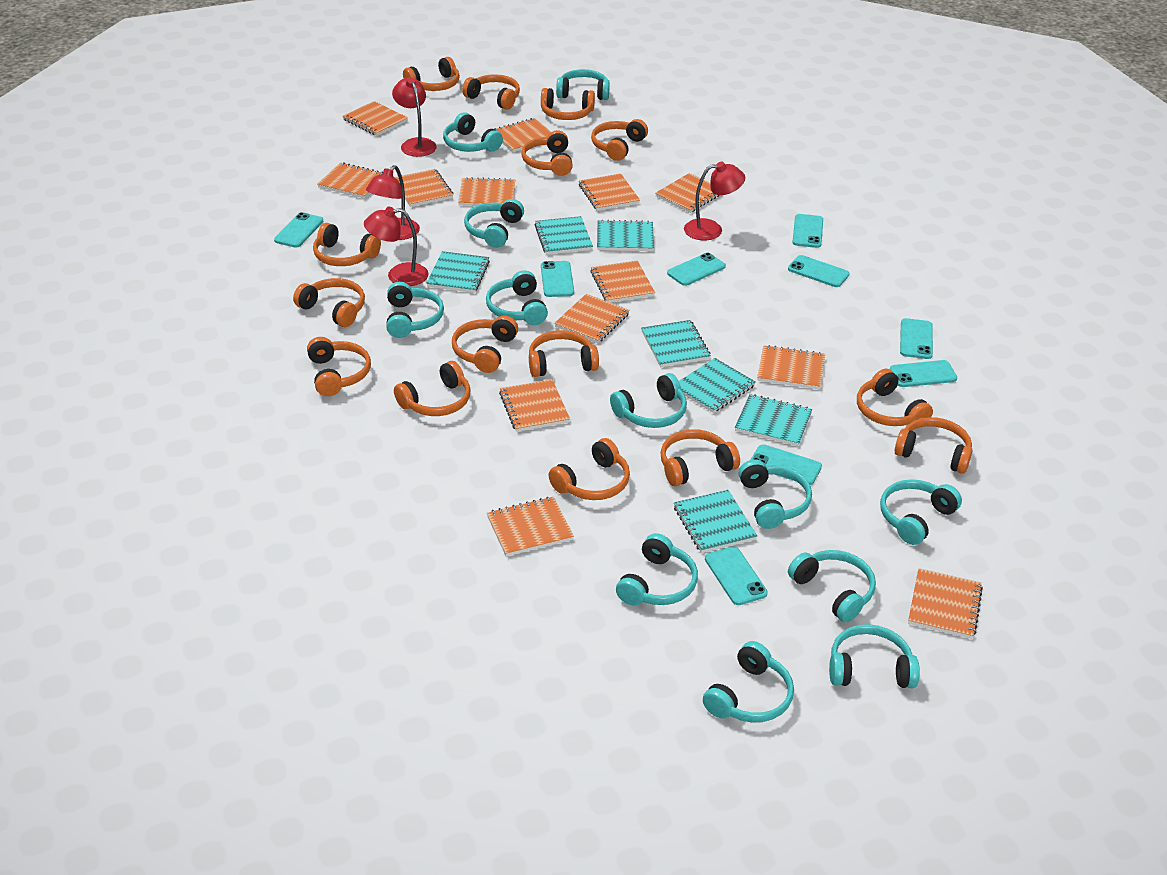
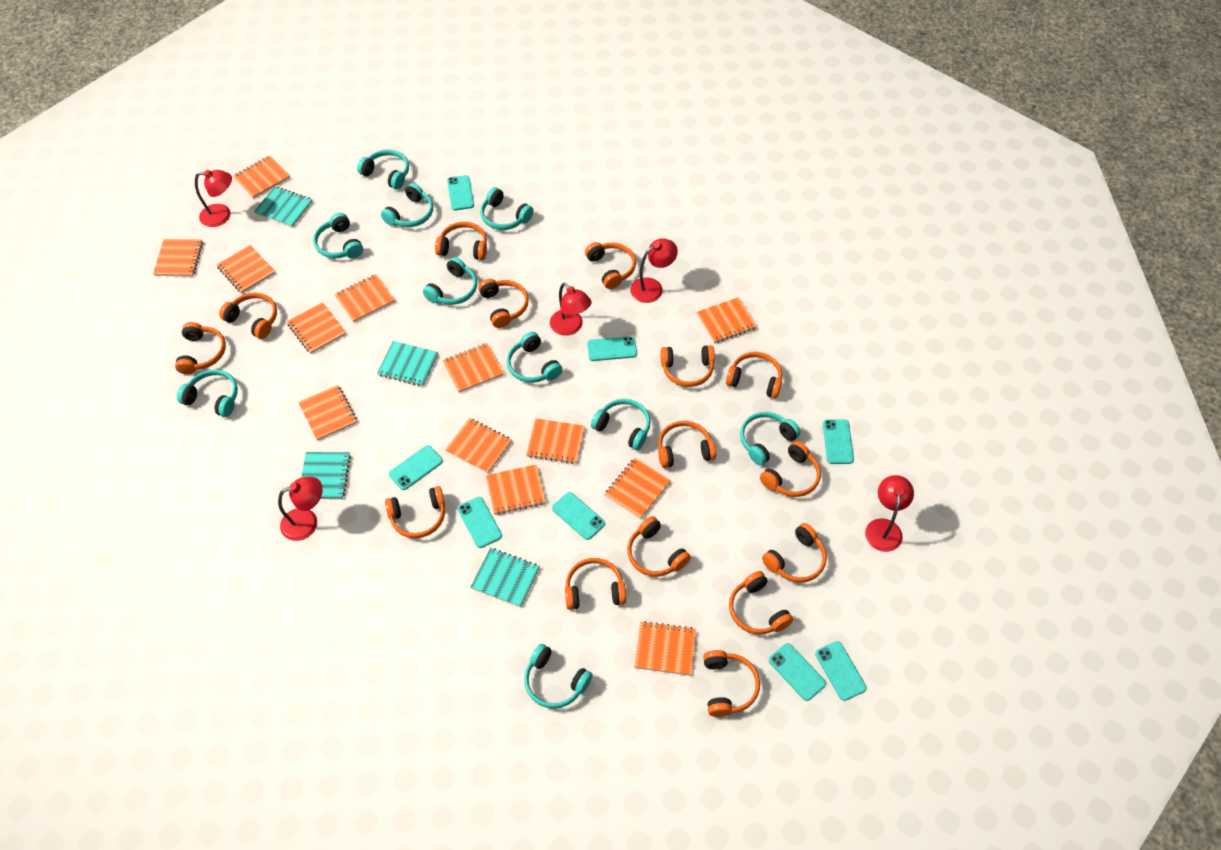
red lamp: 4 -> 5
turquoise headphones: 12 -> 10
turquoise notebook: 7 -> 4
turquoise phone: 9 -> 8

